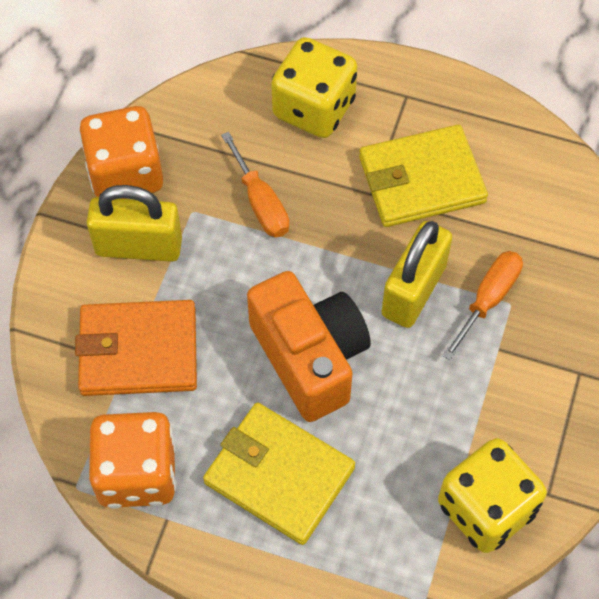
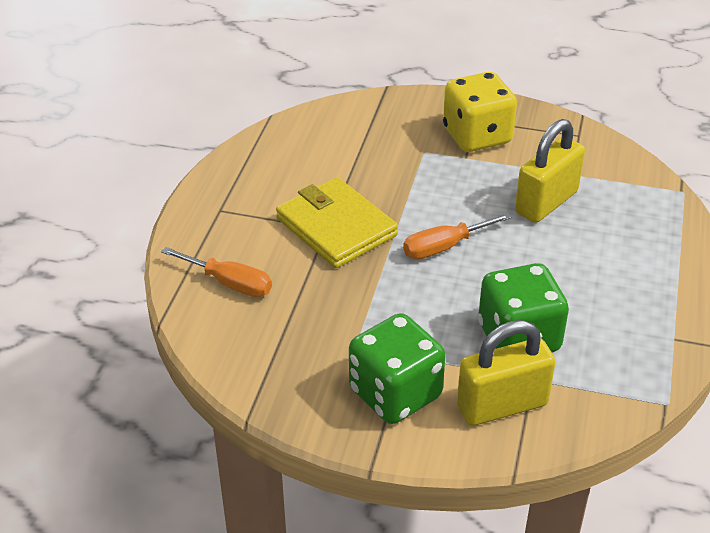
green dice: 0 -> 2
orange camera: 1 -> 0
orange dice: 2 -> 0
orange wallet: 1 -> 0
yellow dice: 2 -> 1
yellow wallet: 2 -> 1

